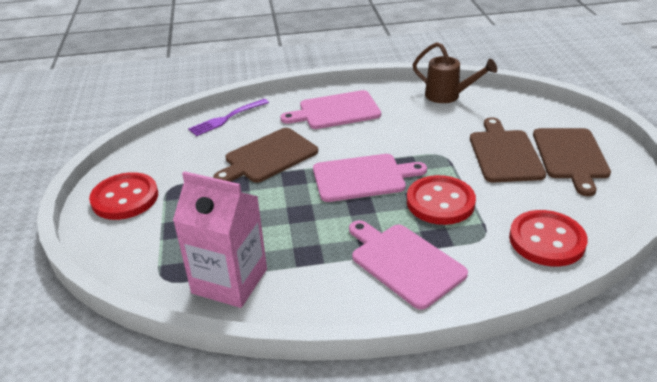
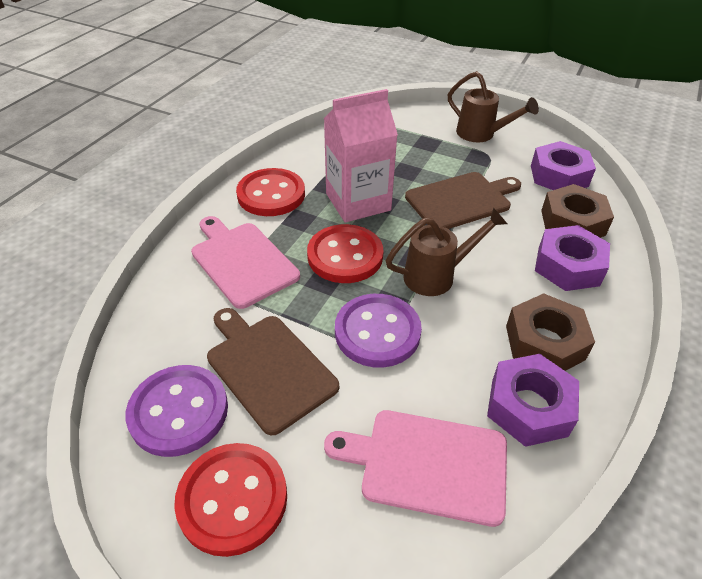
brown cutting board: 3 -> 2
brown nut: 0 -> 2
brown watering can: 1 -> 2
pink cutting board: 3 -> 2
purple button: 0 -> 2
purple fork: 1 -> 0
purple nut: 0 -> 3

